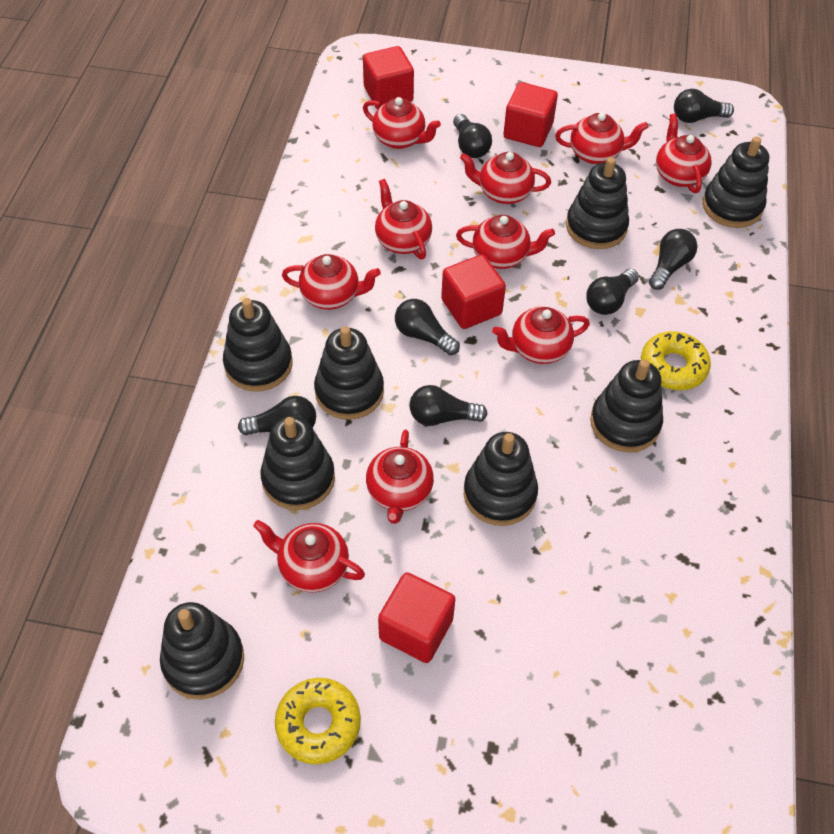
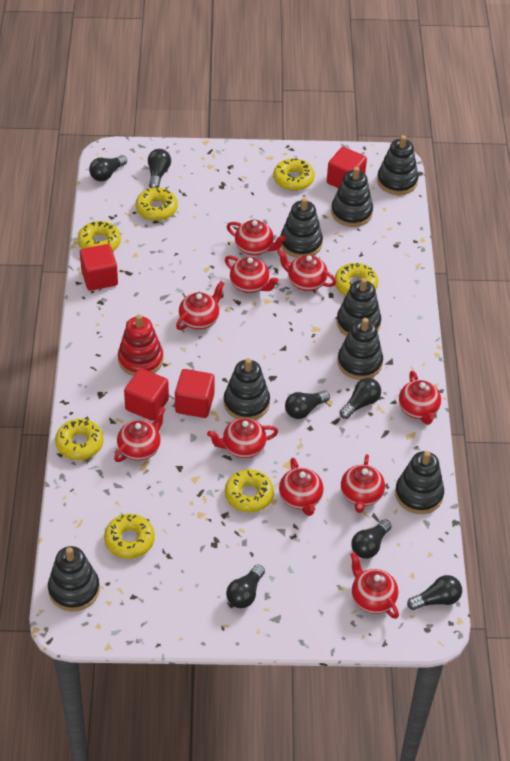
red stacking toy: 0 -> 1
yellow donut: 2 -> 7

